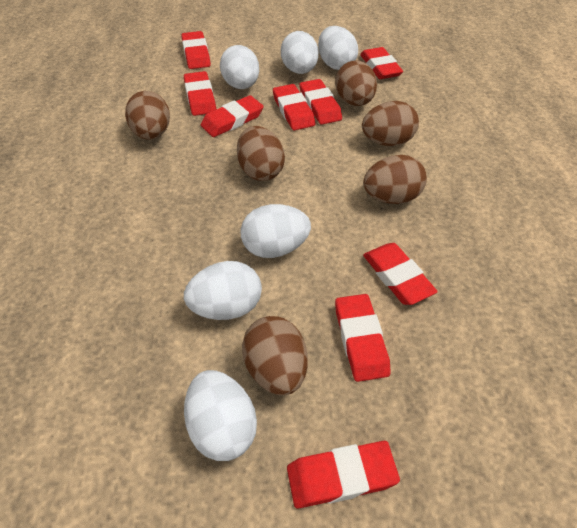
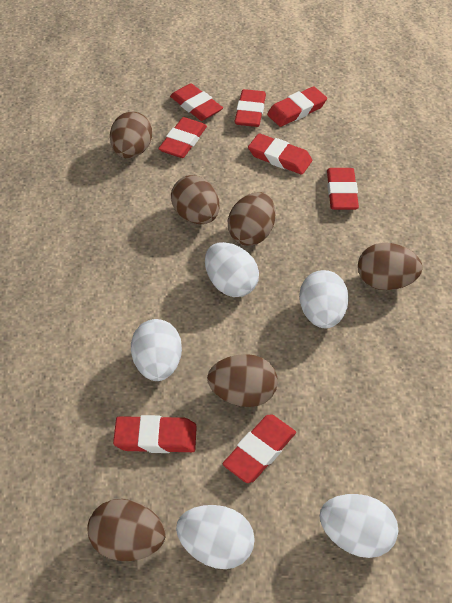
red eraser: 9 -> 8
white egg: 6 -> 5

